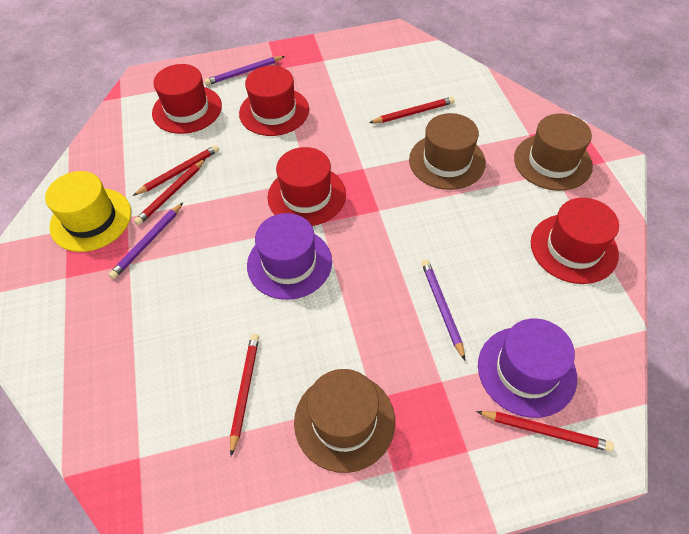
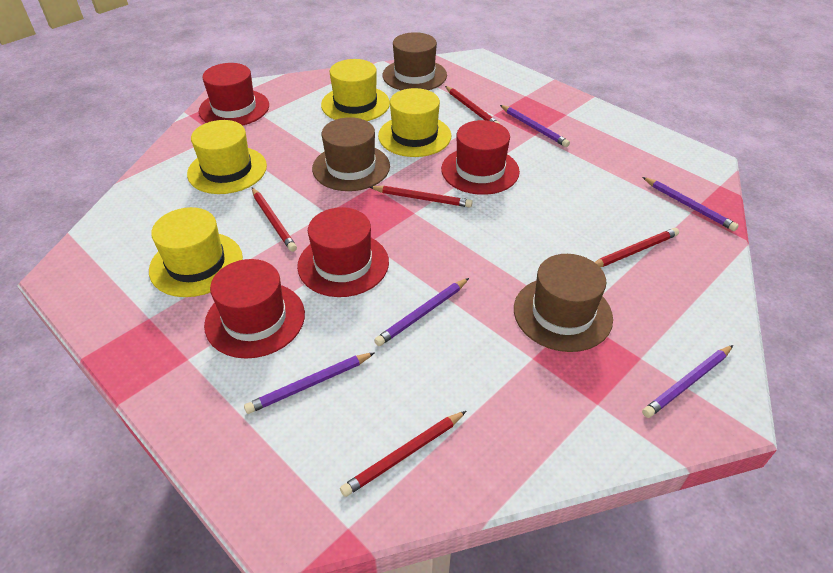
purple hat: 2 -> 0
purple pencil: 3 -> 5
yellow hat: 1 -> 4

